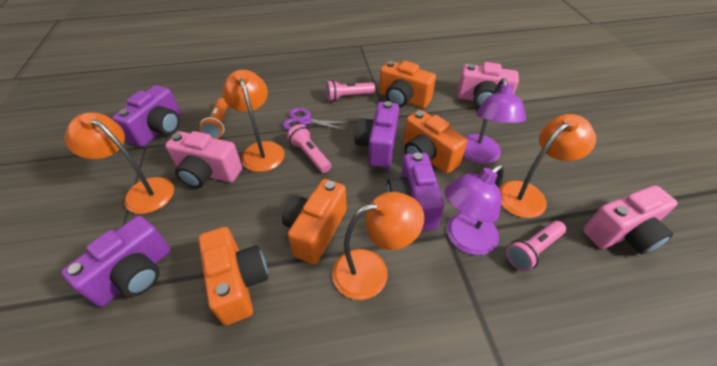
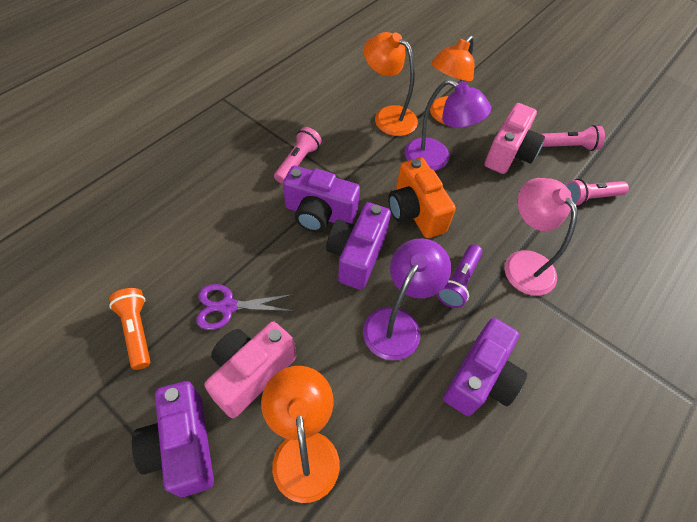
orange camera: 4 -> 1
orange lamp: 4 -> 3
pink camera: 3 -> 2
pink lamp: 0 -> 1
purple flashlight: 0 -> 1

